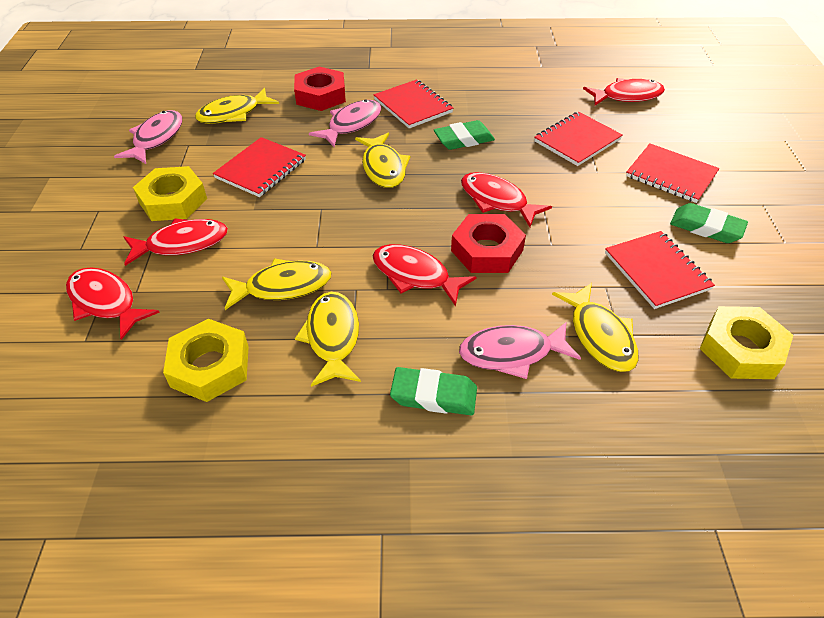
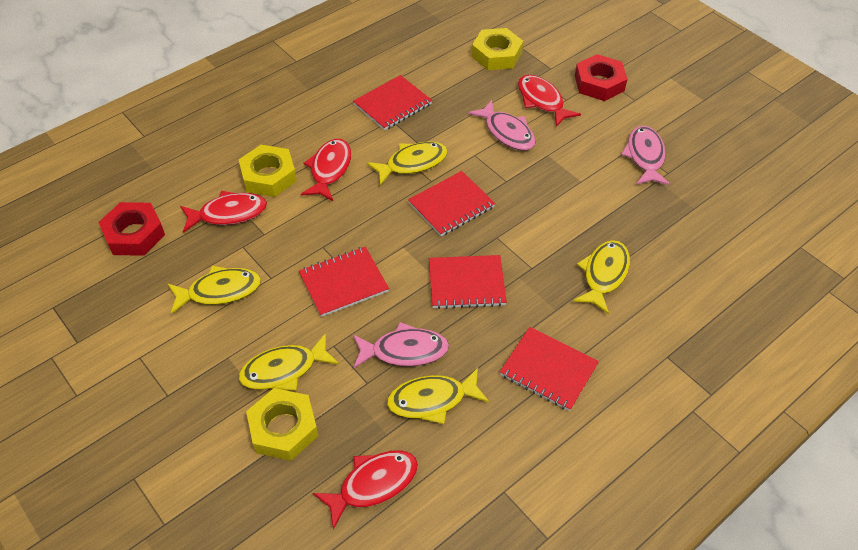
green eraser: 3 -> 0
red fish: 5 -> 4

